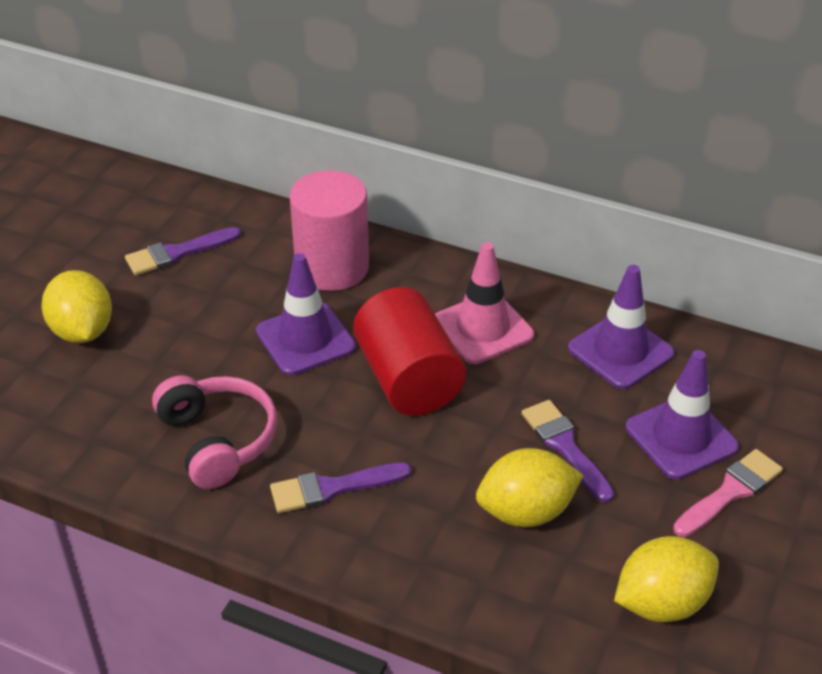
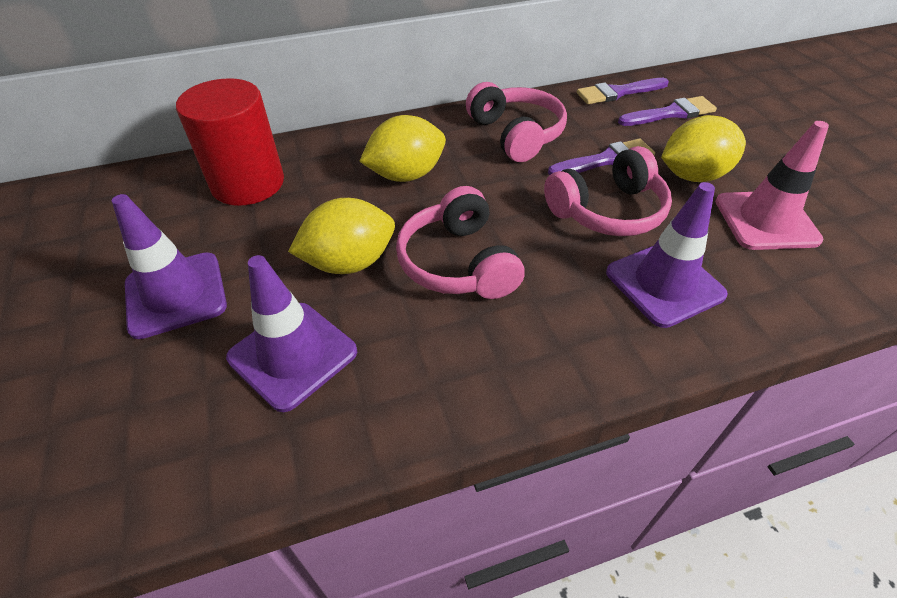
pink brush: 1 -> 0
pink cylinder: 1 -> 0
pink headphones: 1 -> 3

